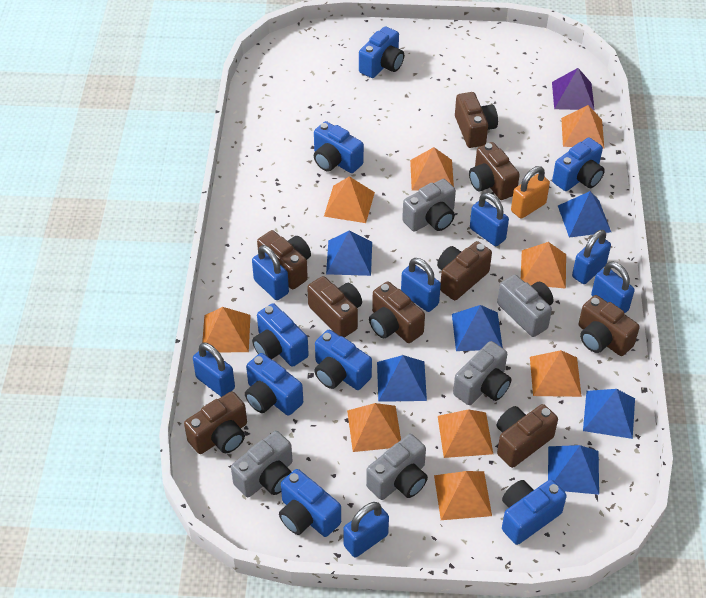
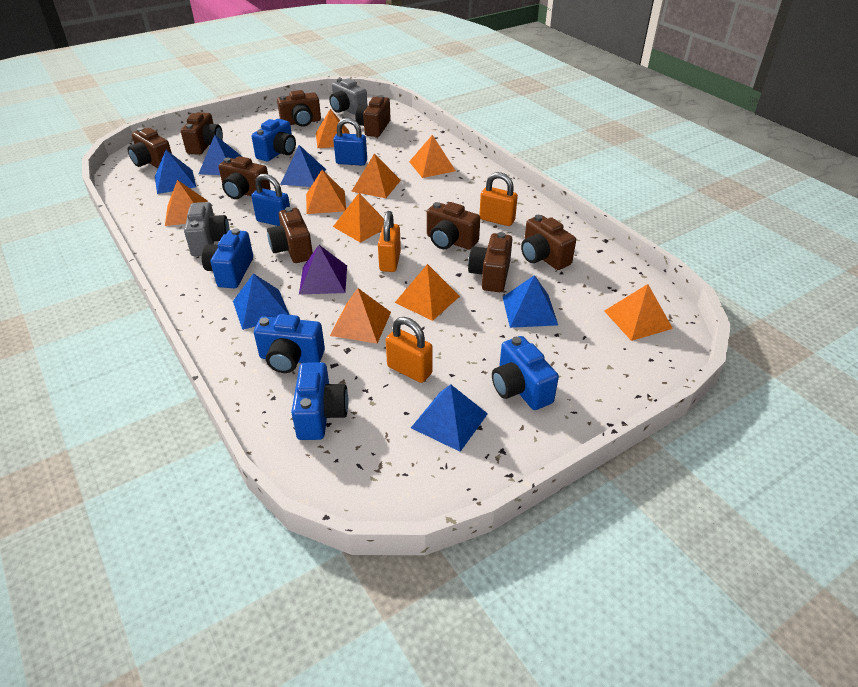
blue camera: 8 -> 5
blue padlock: 7 -> 2
grey camera: 5 -> 2
orange padlock: 1 -> 3

